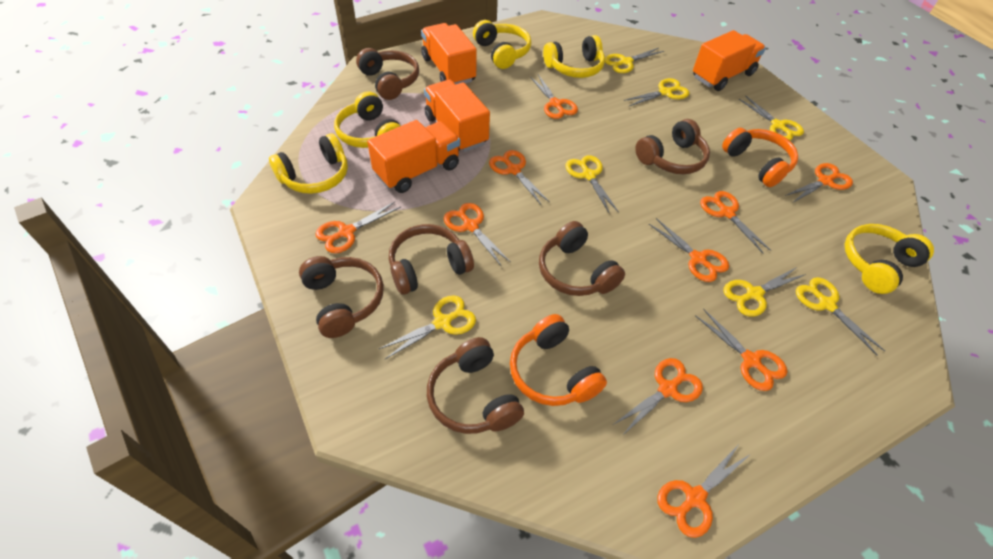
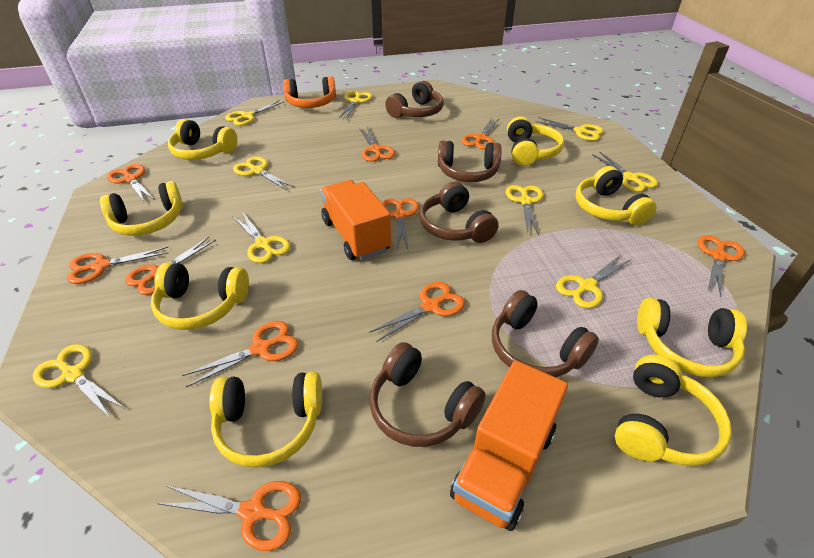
brown headphones: 6 -> 5
orange headphones: 2 -> 1
orange truck: 4 -> 2
yellow headphones: 5 -> 8
yellow scissors: 7 -> 9

